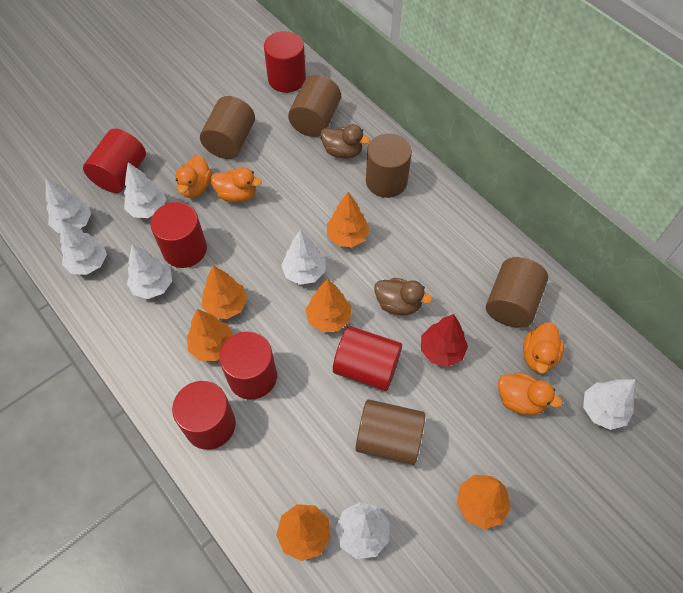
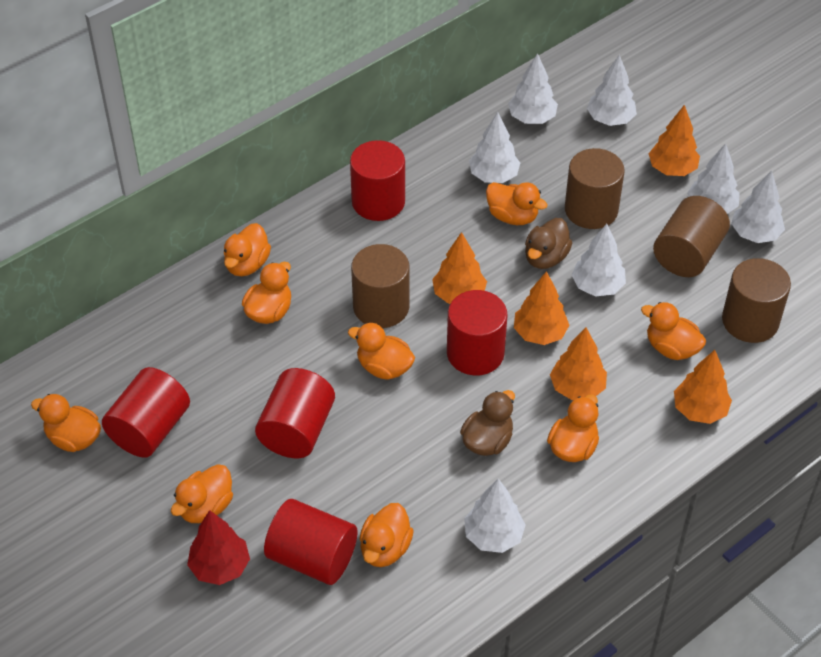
brown cylinder: 5 -> 4
orange duck: 4 -> 9
orange tree: 6 -> 5
red cylinder: 6 -> 5

